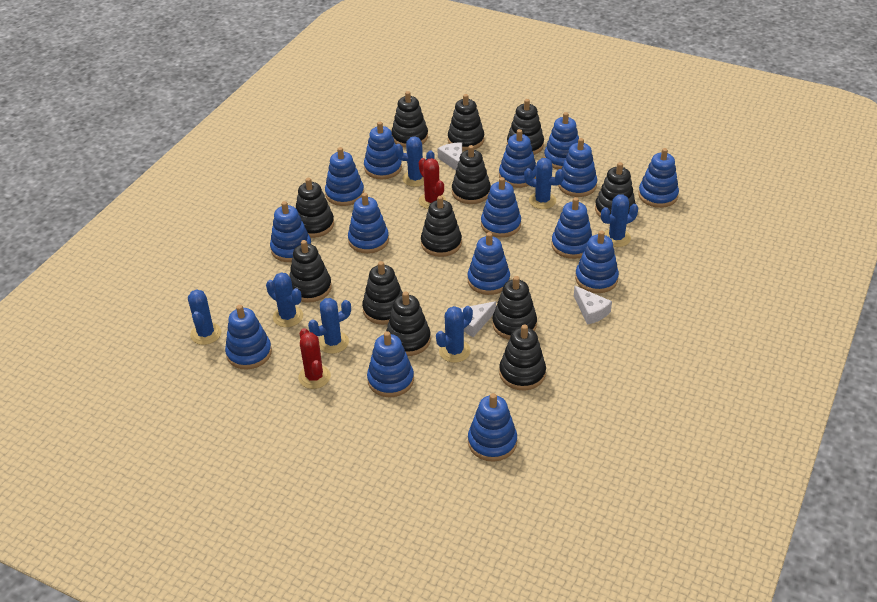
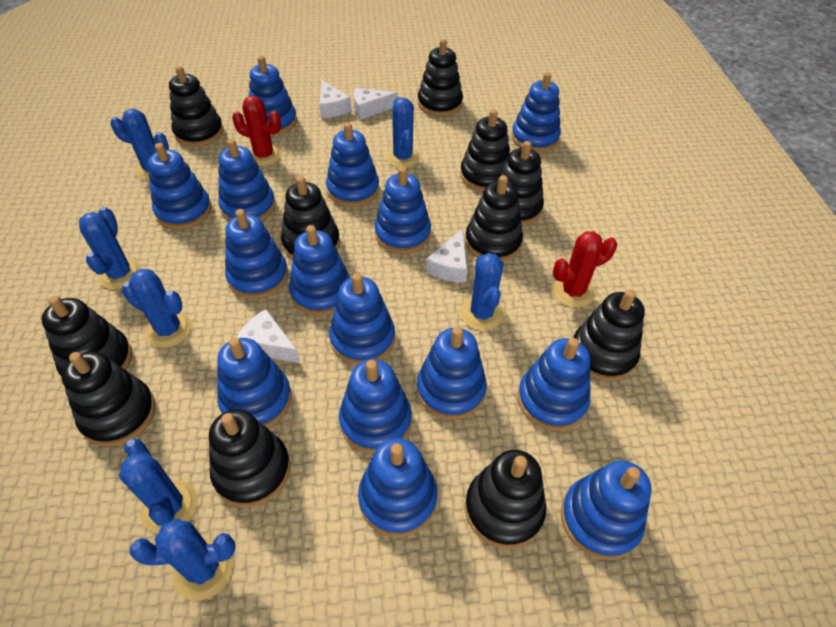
black stacking toy: 12 -> 11
white cheese: 3 -> 4

